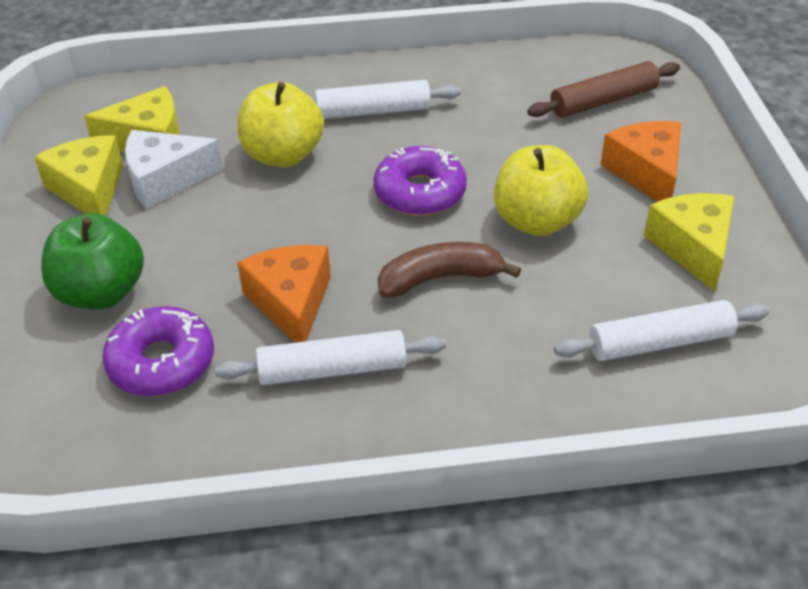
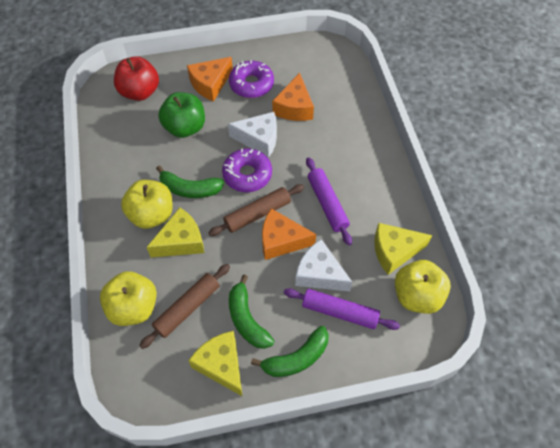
brown banana: 1 -> 0
brown rolling pin: 1 -> 2
green banana: 0 -> 3
orange cheese: 2 -> 3
purple rolling pin: 0 -> 2
red apple: 0 -> 1
white cheese: 1 -> 2
white rolling pin: 3 -> 0
yellow apple: 2 -> 3

